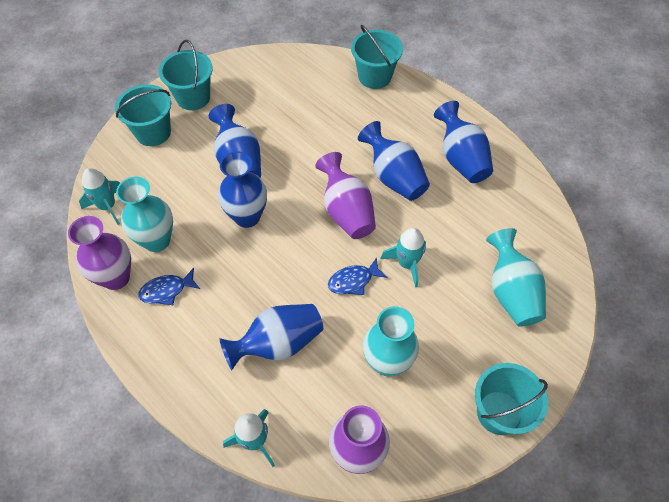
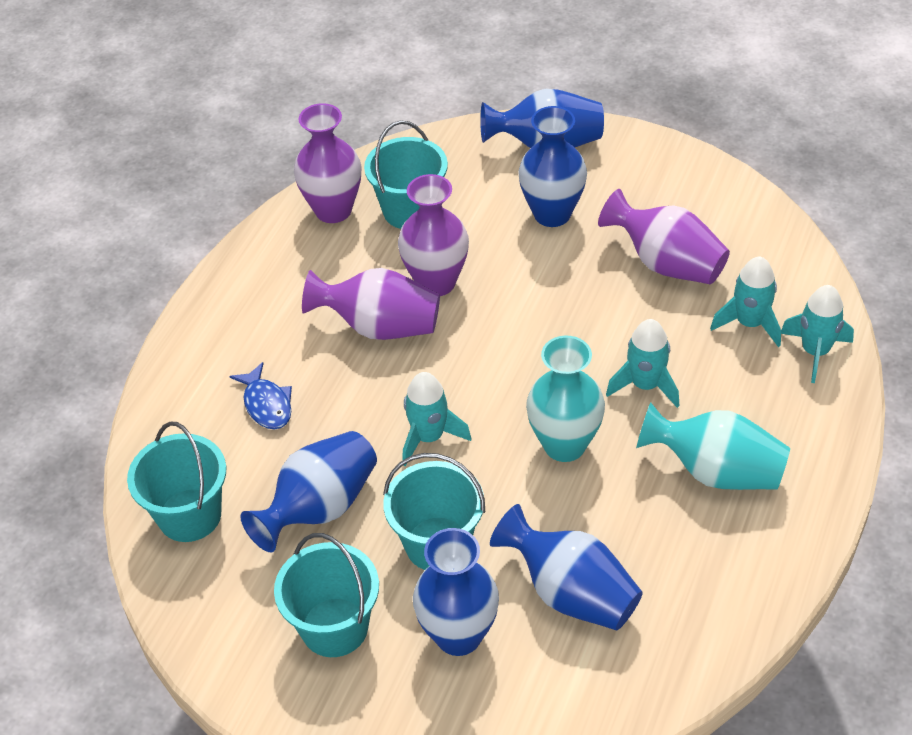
blue fish: 2 -> 1
purple vase: 3 -> 4
turquoise rocket: 3 -> 4
turquoise vase: 3 -> 2

